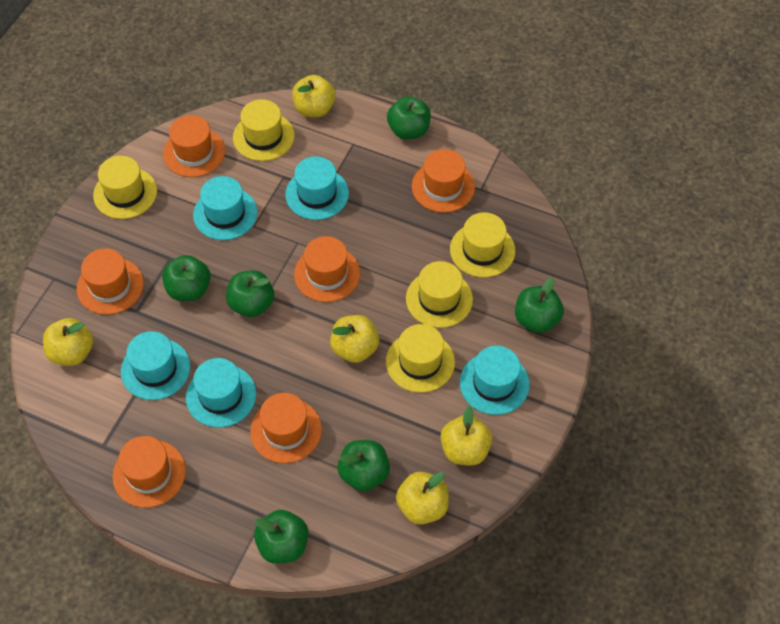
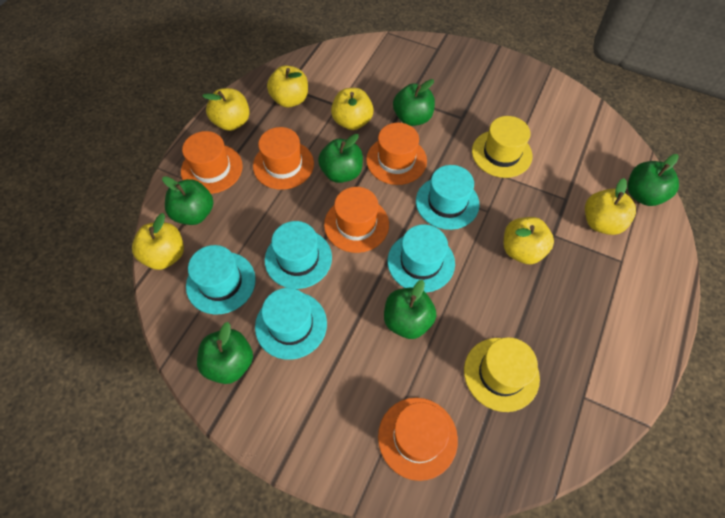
orange hat: 6 -> 5
yellow apple: 5 -> 6
yellow hat: 5 -> 2

